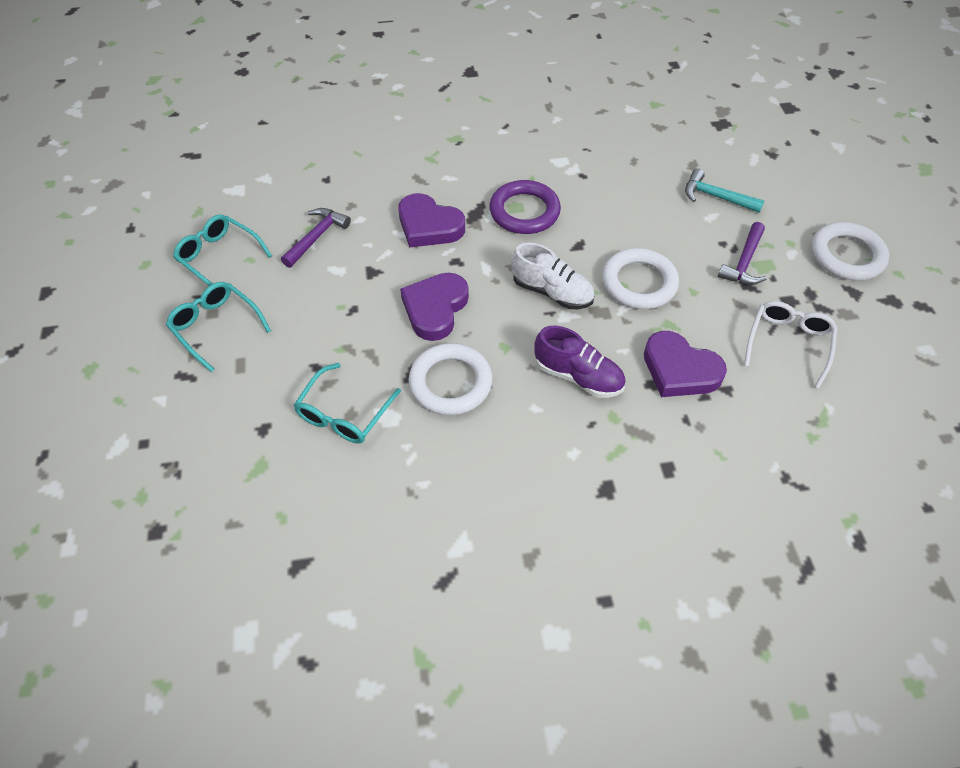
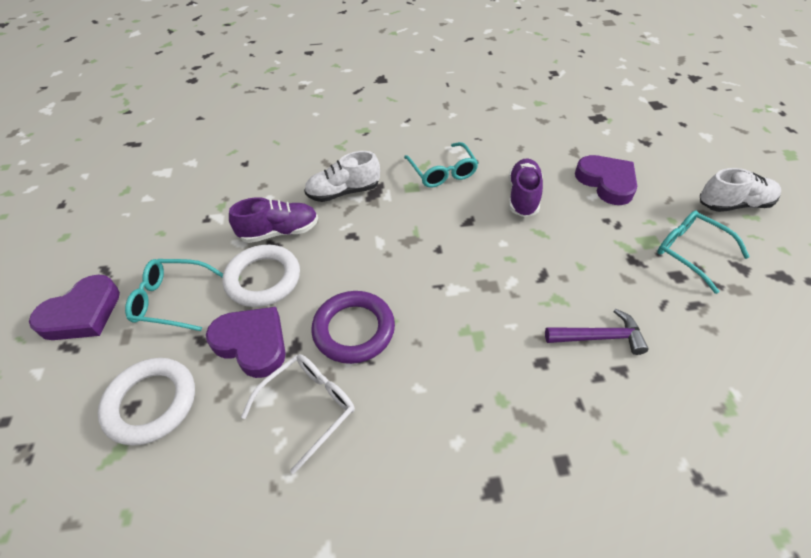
purple hammer: 2 -> 1
purple shoe: 1 -> 2
turquoise hammer: 1 -> 0
white ring: 3 -> 2
white shoe: 1 -> 2

